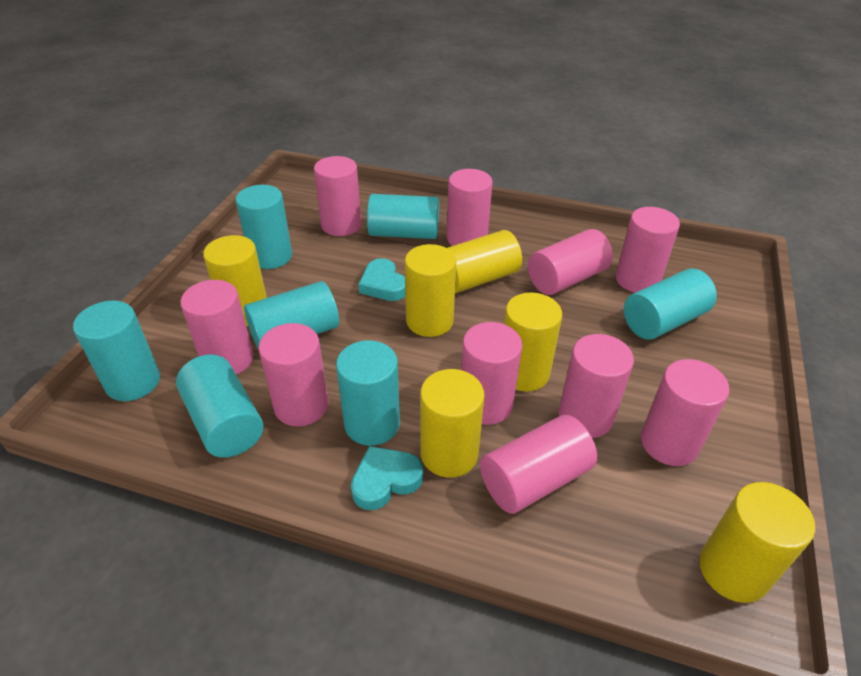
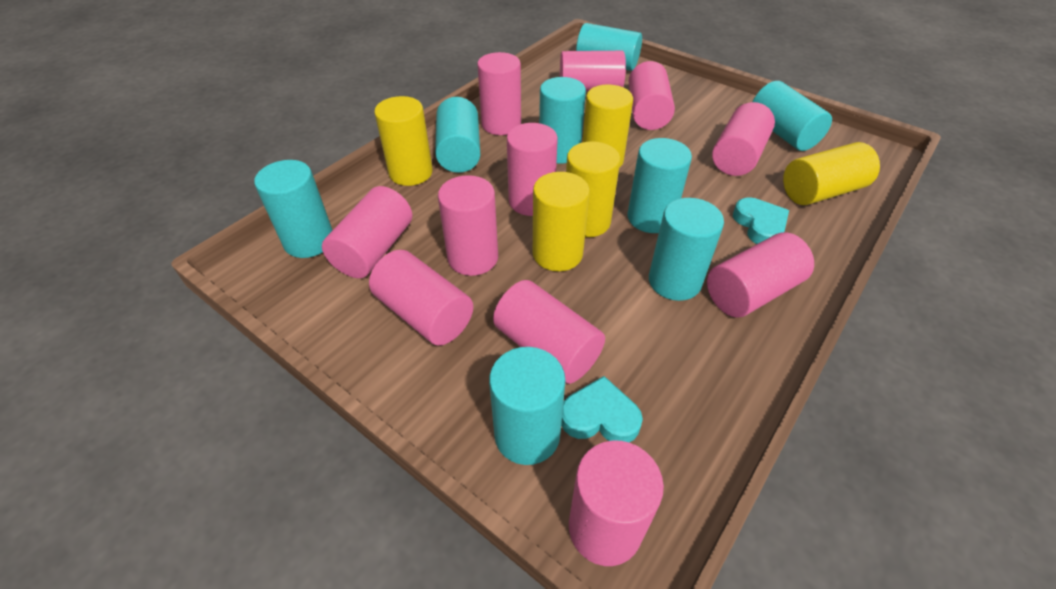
pink cylinder: 10 -> 11
turquoise cylinder: 7 -> 8
yellow cylinder: 6 -> 5

